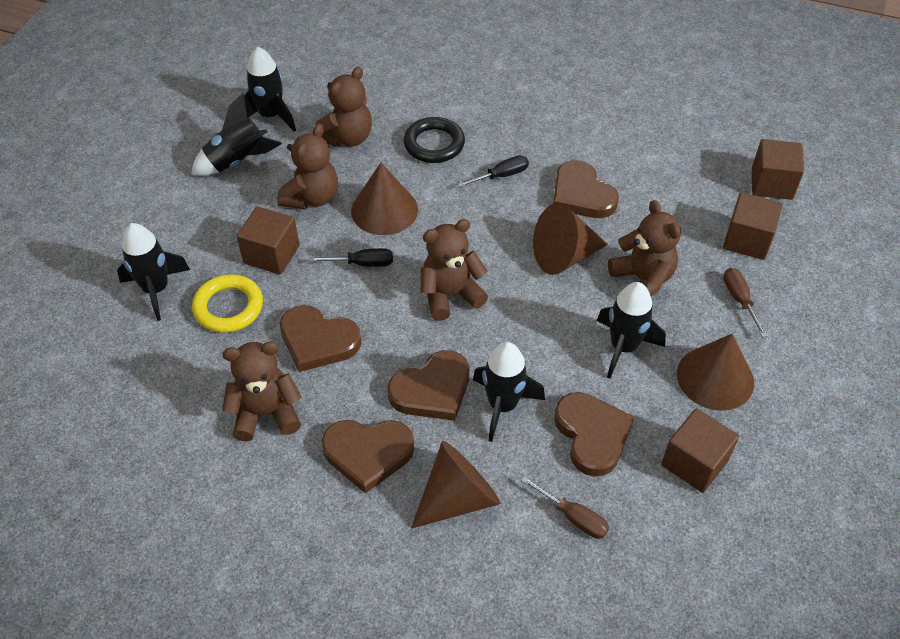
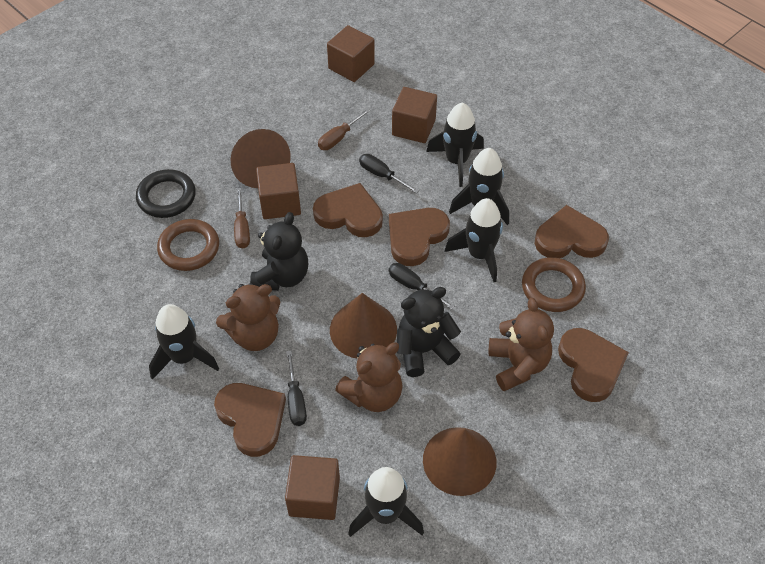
black screwdriver: 2 -> 3
black teddy bear: 0 -> 2
brown cone: 4 -> 3
brown ring: 0 -> 2
brown teddy bear: 5 -> 3
yellow ring: 1 -> 0

